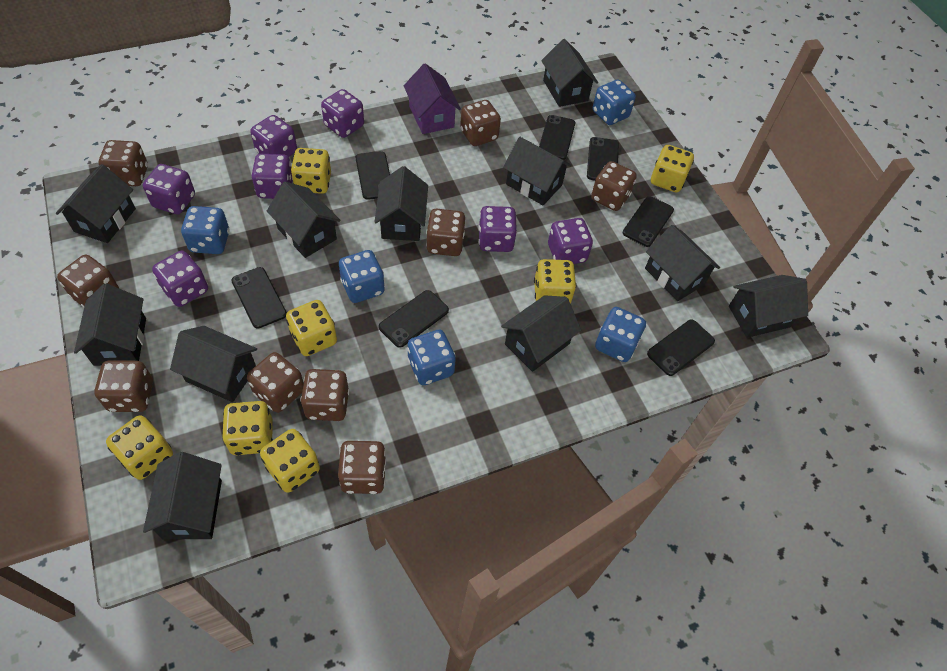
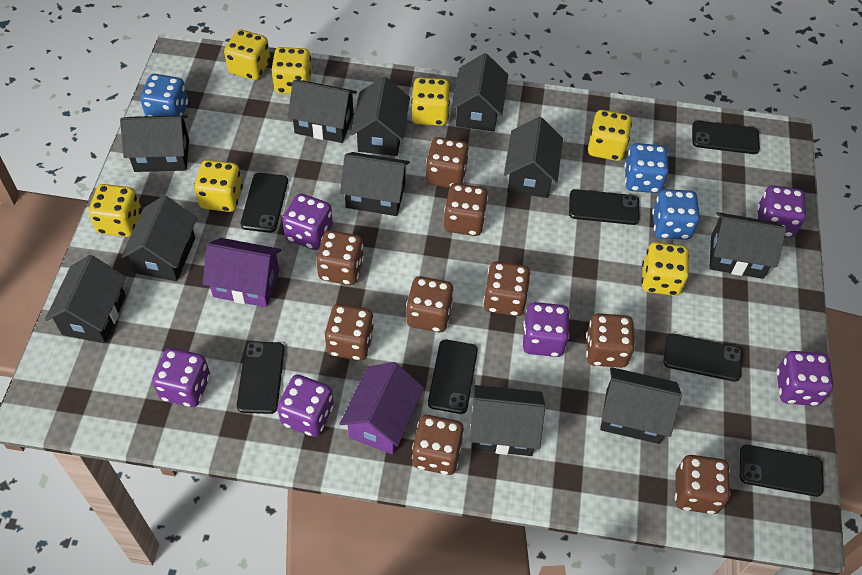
blue dice: 5 -> 3
purple dice: 7 -> 6
purple house: 1 -> 2

